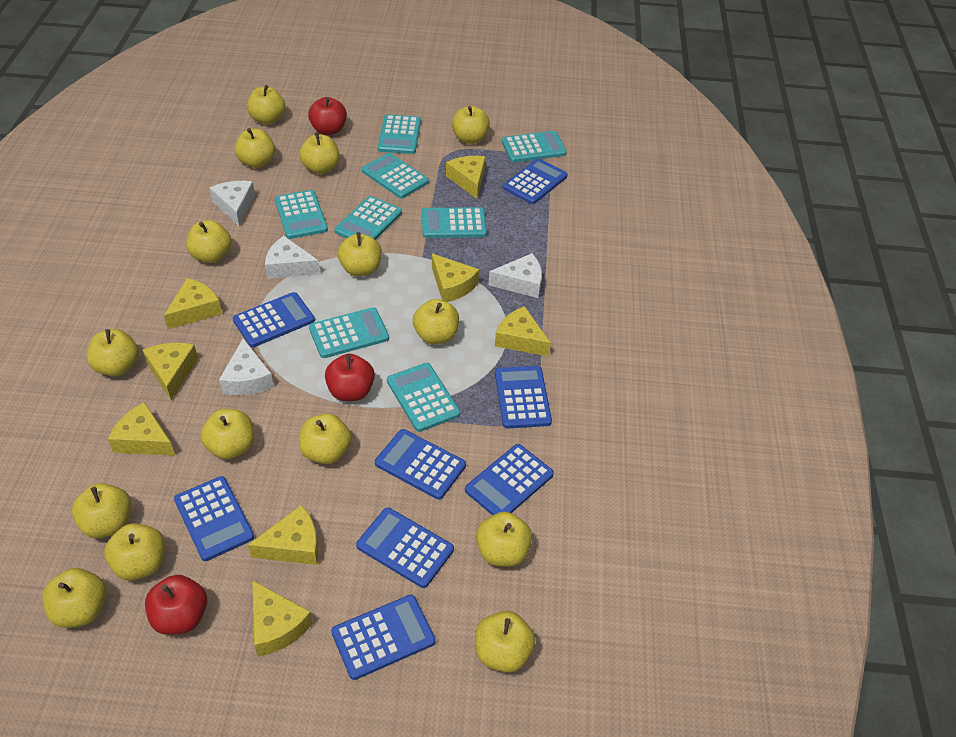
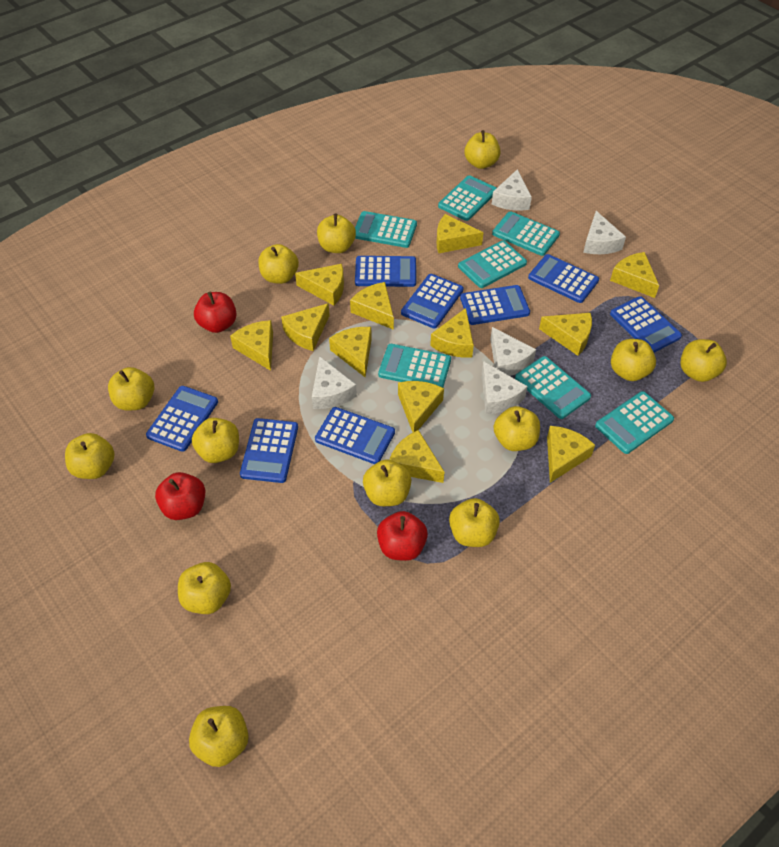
turquoise calculator: 8 -> 7
white cheese: 4 -> 5
yellow apple: 15 -> 13
yellow cheese: 8 -> 12

